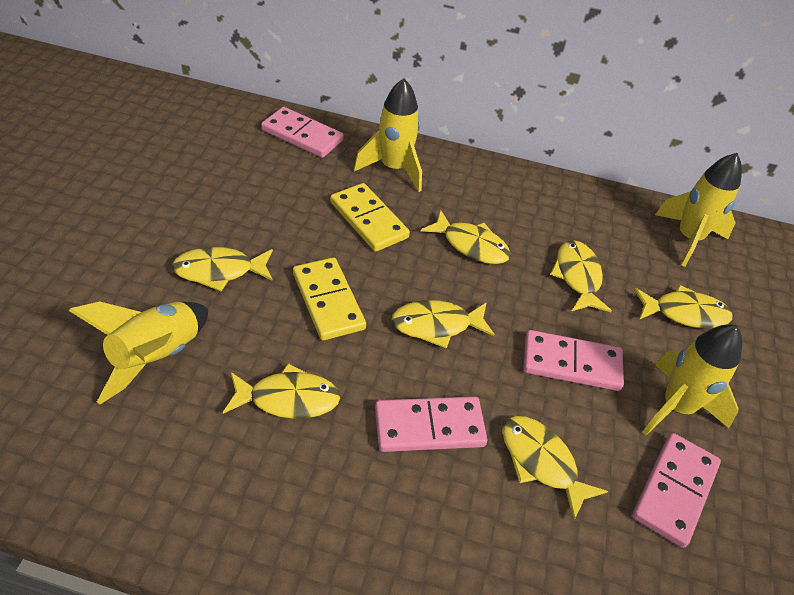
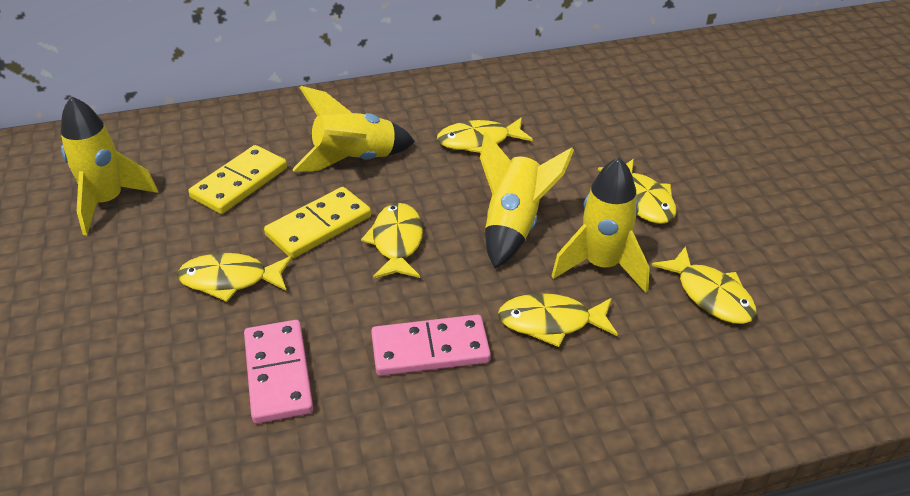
pink domino: 4 -> 2
yellow fish: 7 -> 6

